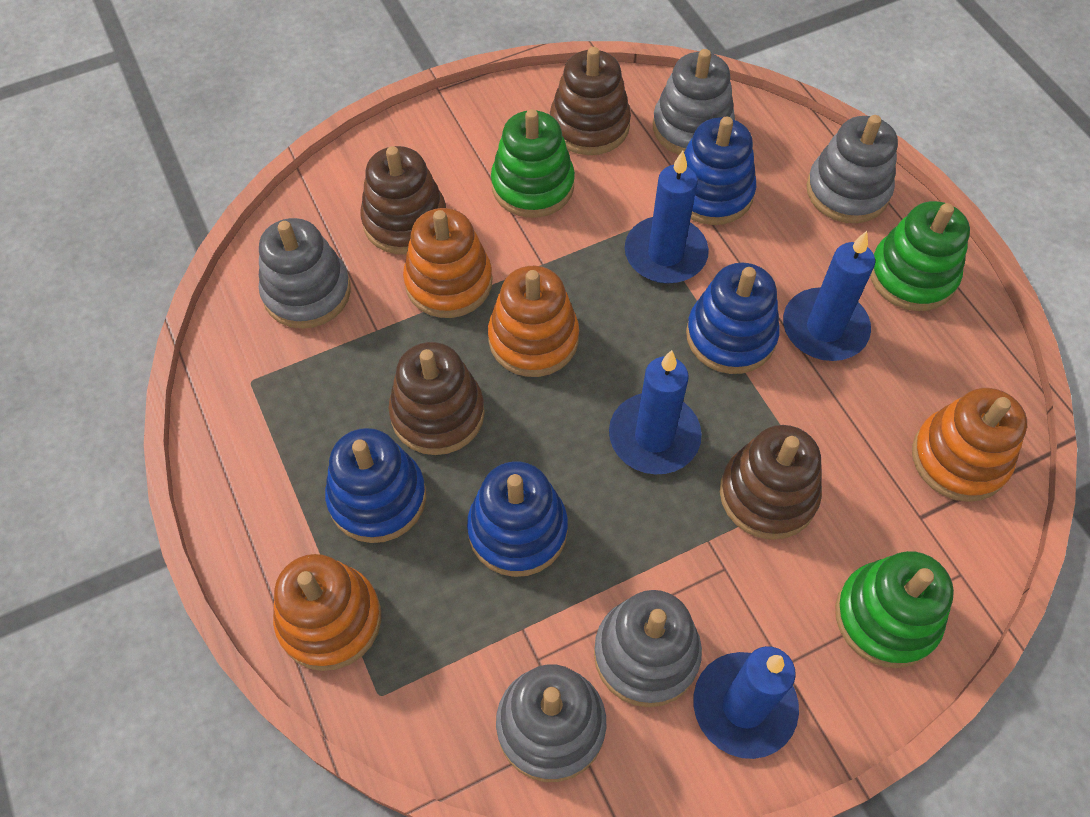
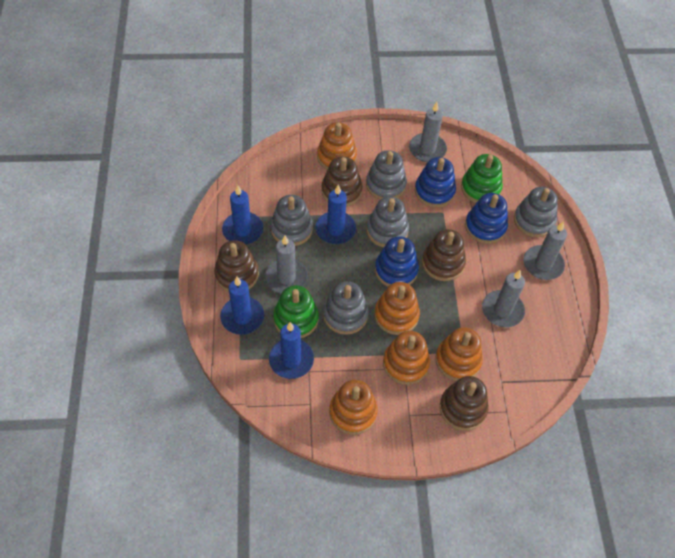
blue stacking toy: 4 -> 3
green stacking toy: 3 -> 2
grey candle: 0 -> 4
orange stacking toy: 4 -> 5

